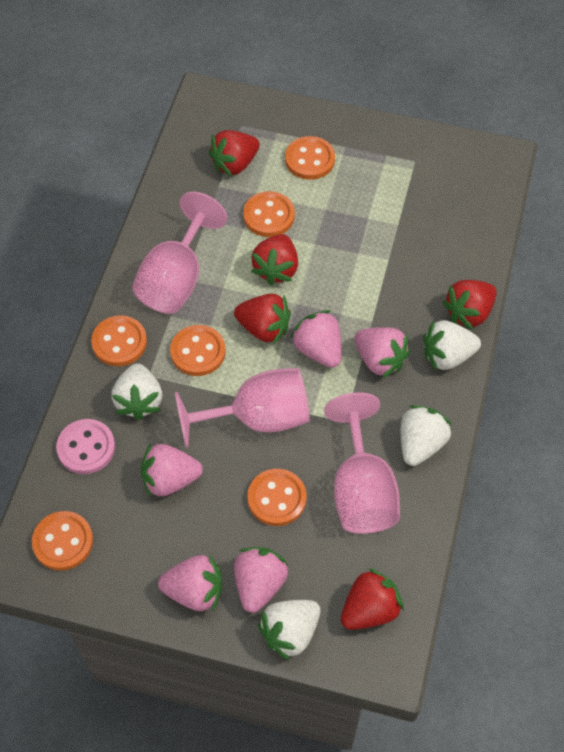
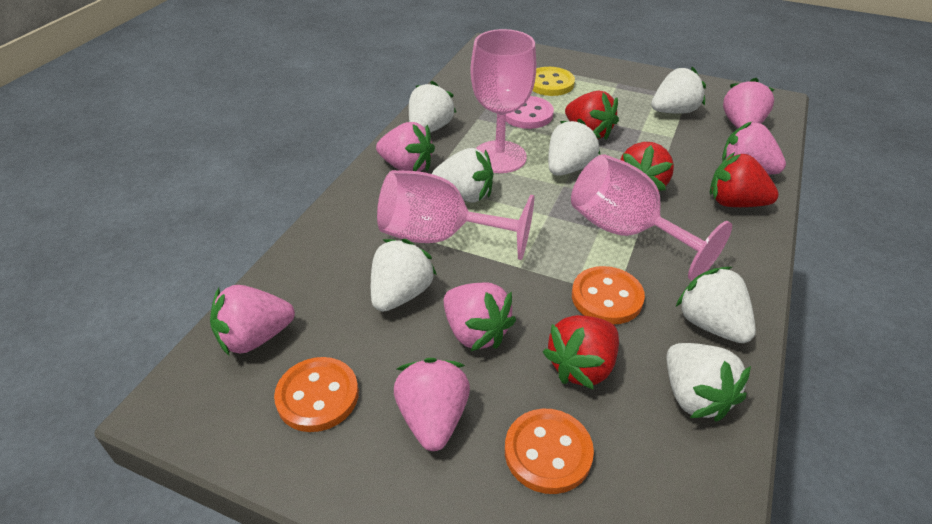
orange button: 6 -> 3
pink strawberry: 5 -> 6
red strawberry: 5 -> 4
white strawberry: 4 -> 7
yellow button: 0 -> 1

